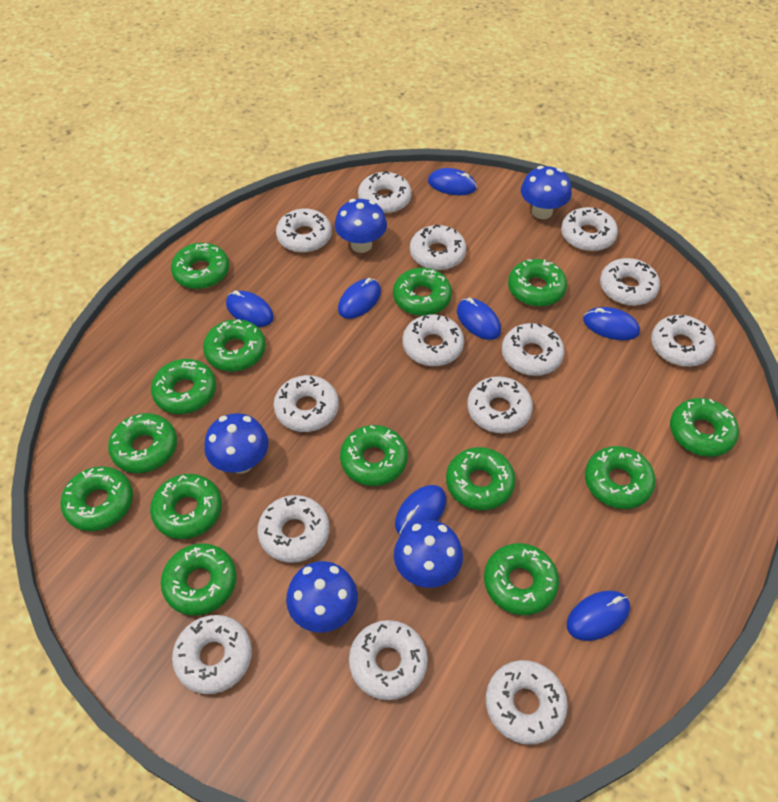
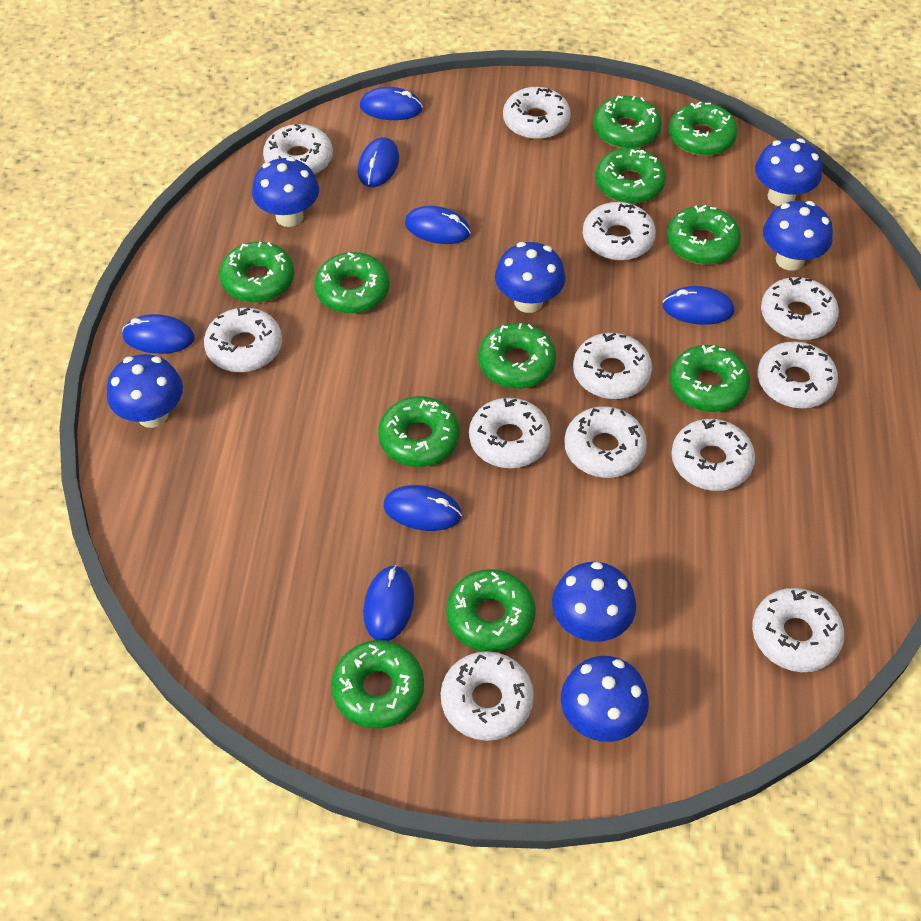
blue mushroom: 5 -> 7
green donut: 14 -> 11
white donut: 14 -> 12

